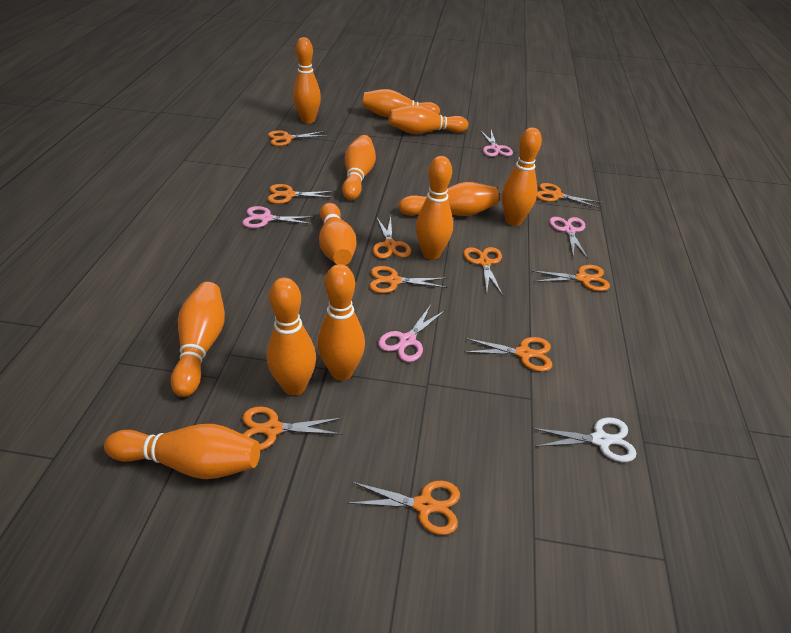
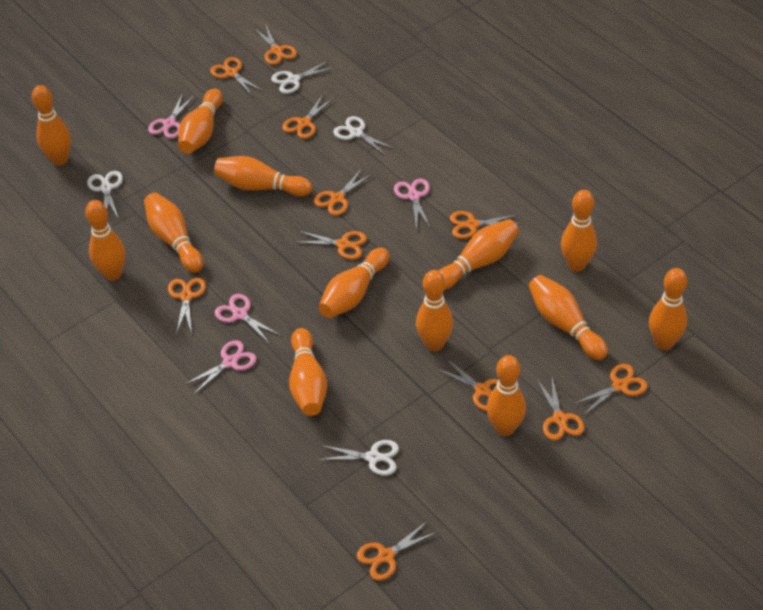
orange bowling pin: 12 -> 13
orange scissors: 10 -> 11
white scissors: 1 -> 4

